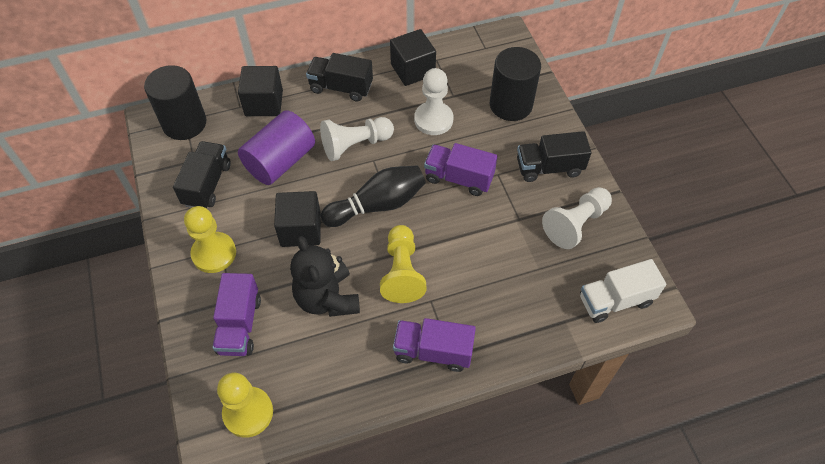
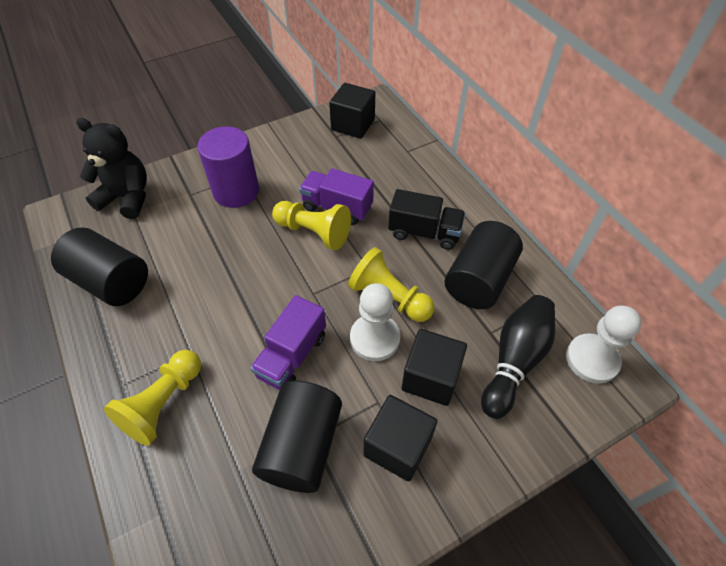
black cylinder: 2 -> 3
black truck: 3 -> 1
purple truck: 3 -> 2
white pawn: 3 -> 2
white truck: 1 -> 0

